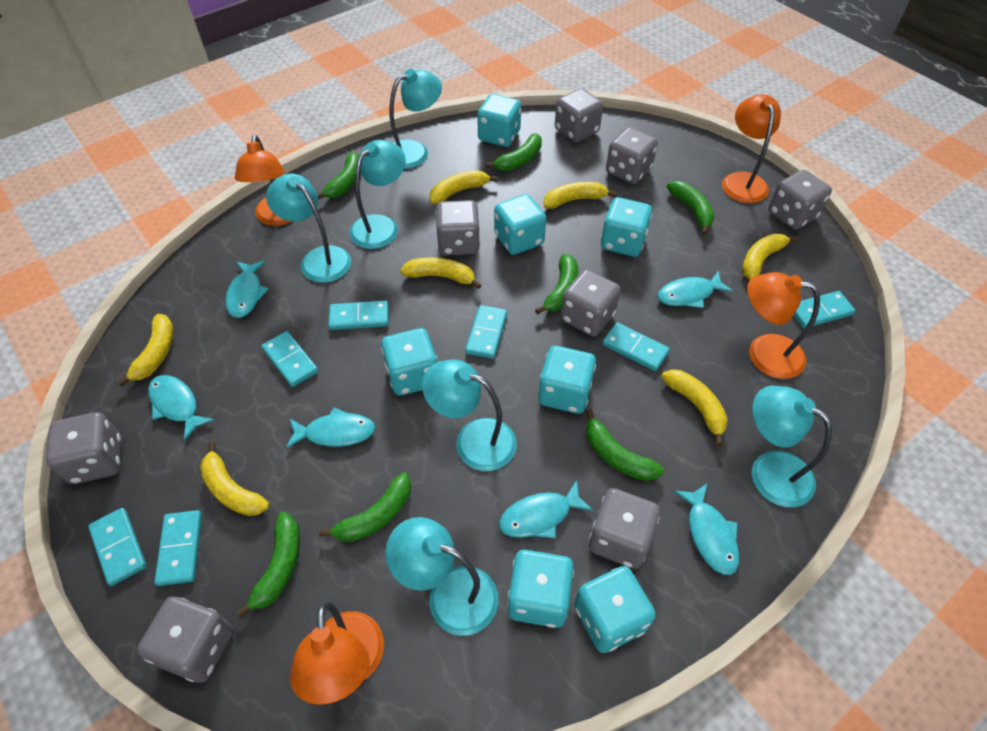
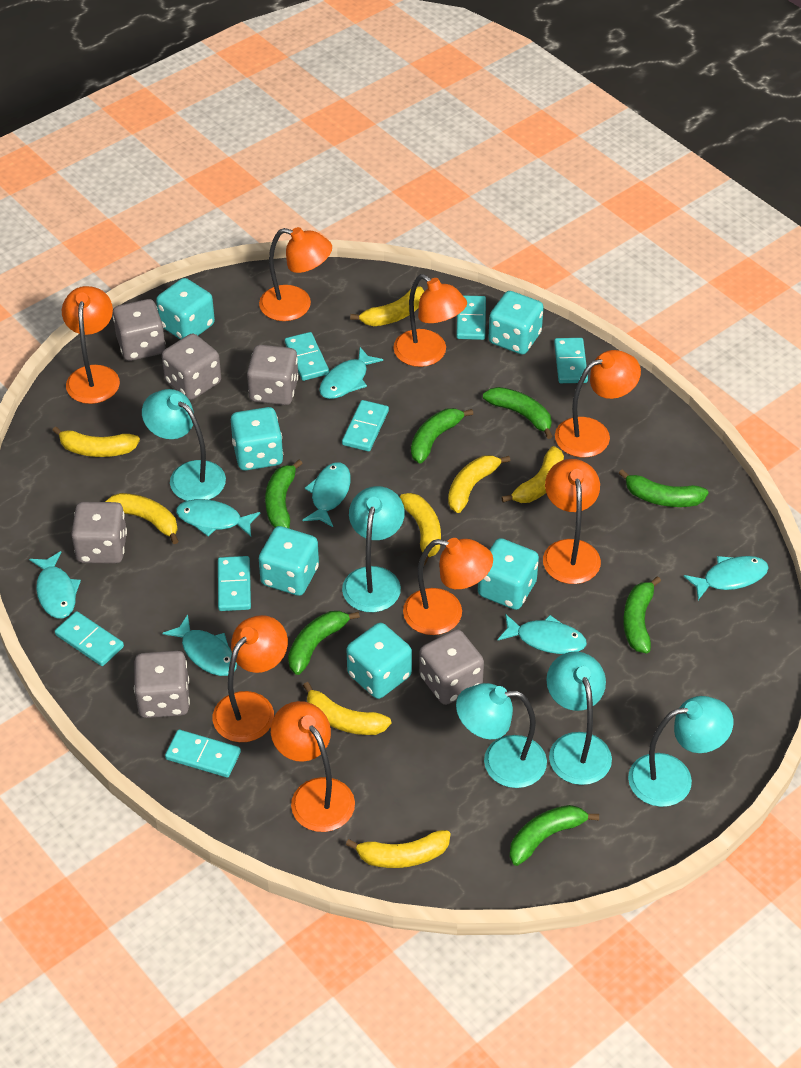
grey dice: 8 -> 6
orange lamp: 4 -> 8
turquoise dice: 7 -> 6
turquoise fish: 6 -> 7
turquoise lamp: 6 -> 5
yellow banana: 7 -> 8

